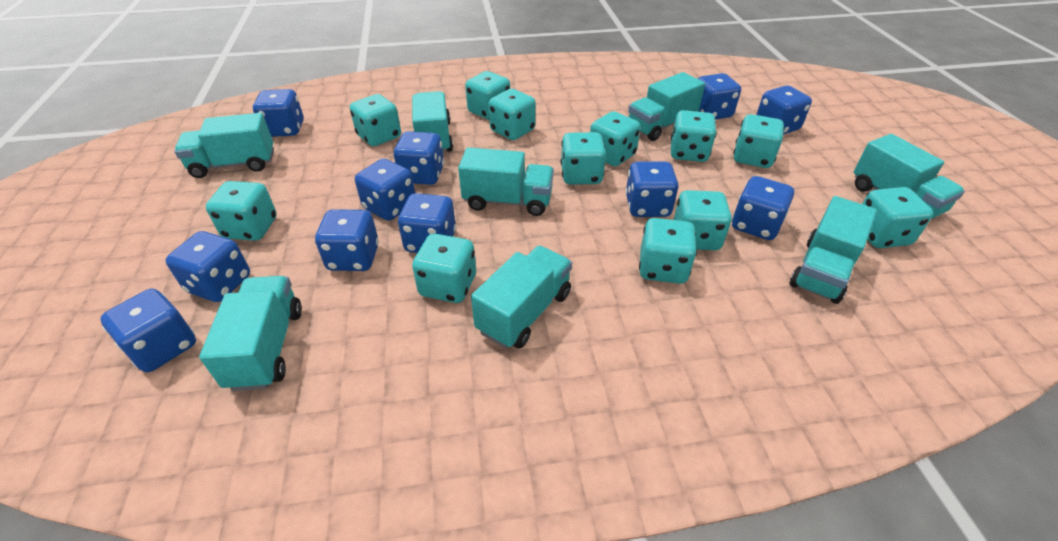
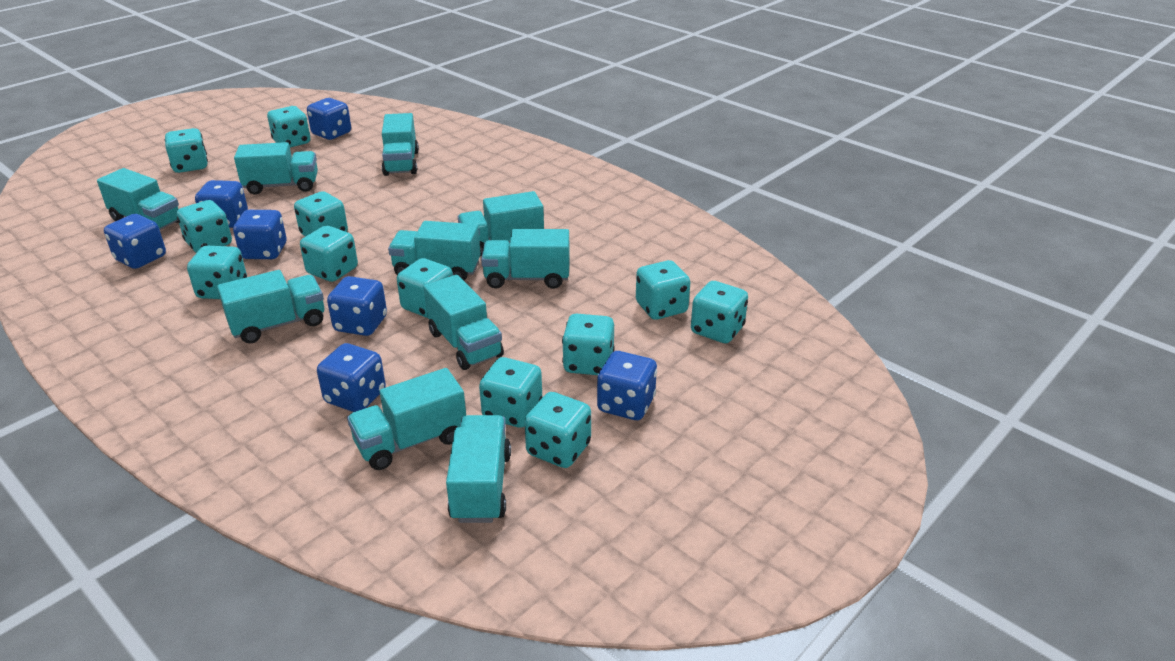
blue dice: 11 -> 7
turquoise truck: 8 -> 10

